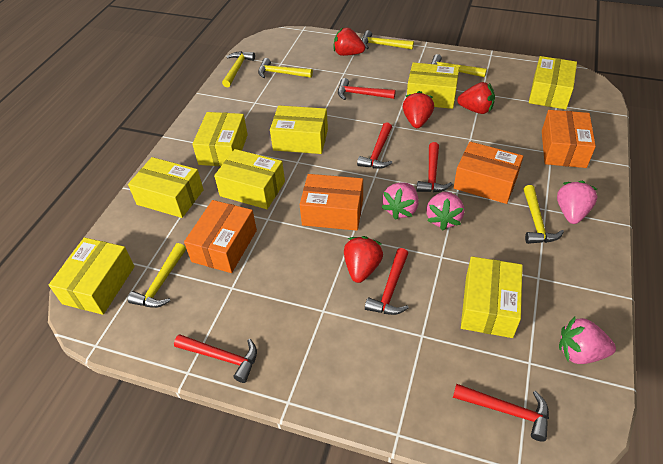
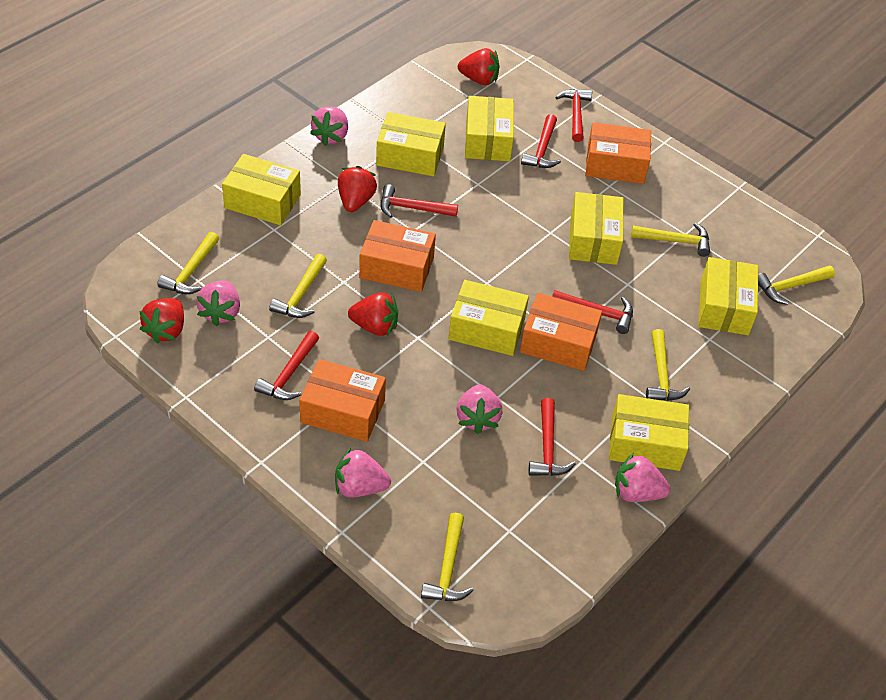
pink strawberry: 4 -> 5
yellow box: 8 -> 7

